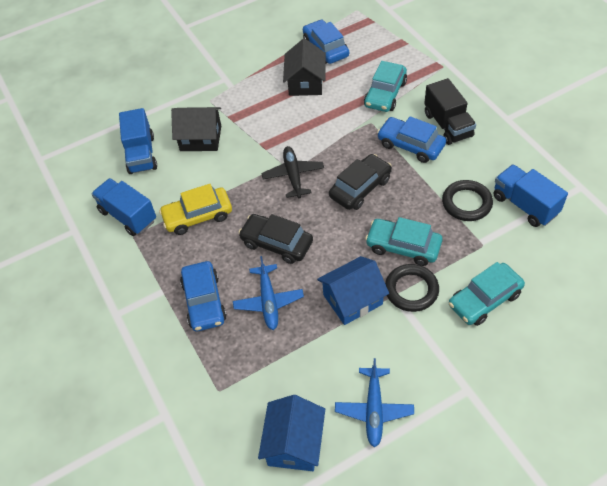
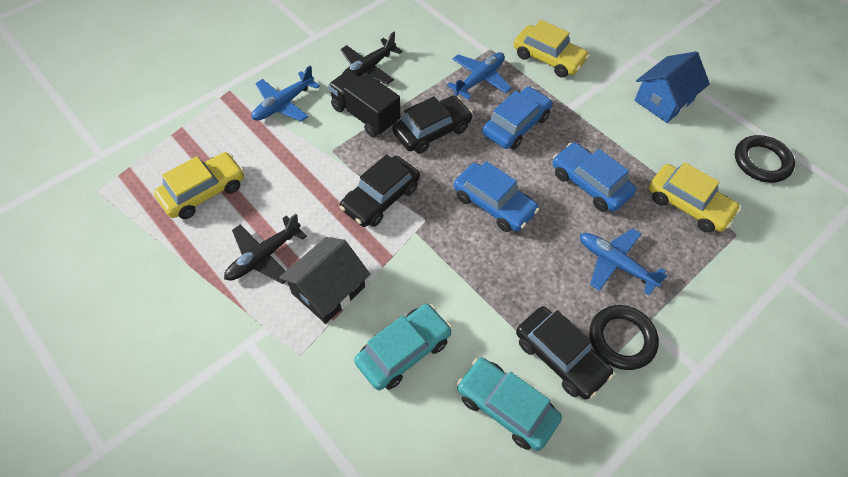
black car: 2 -> 3
black house: 2 -> 1
black plane: 1 -> 2
blue house: 2 -> 1
blue plane: 2 -> 3
blue truck: 3 -> 0
turquoise car: 3 -> 2
yellow car: 1 -> 3

